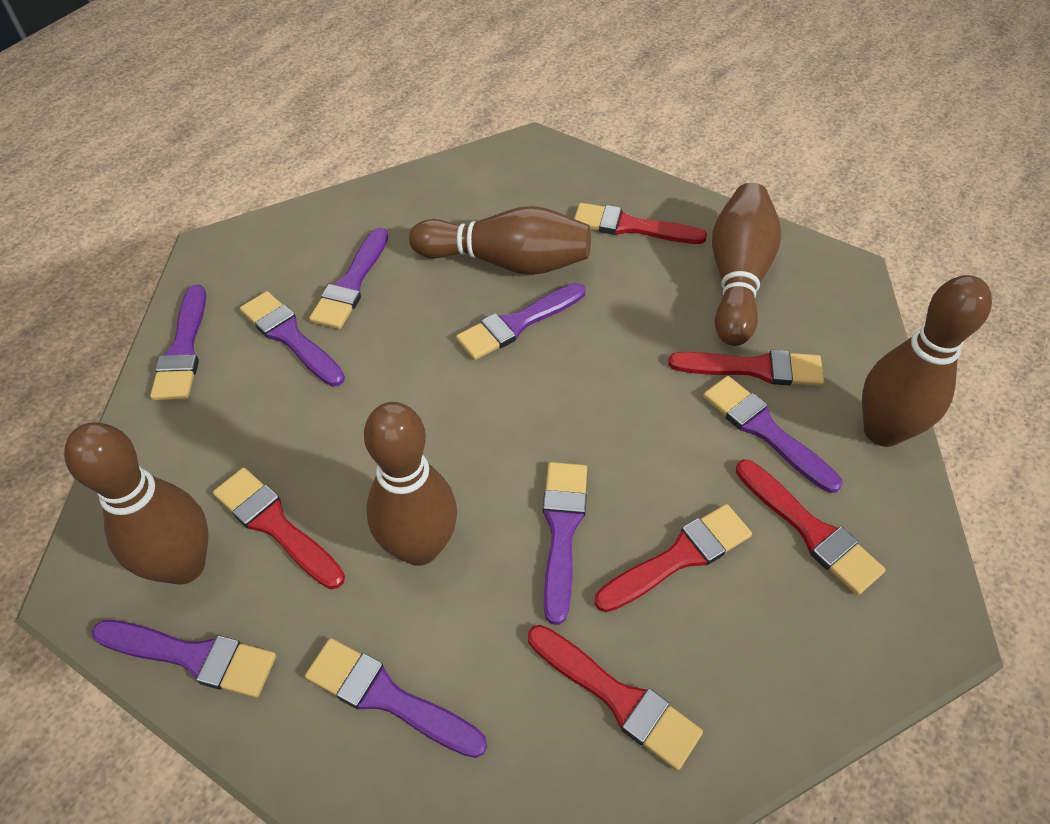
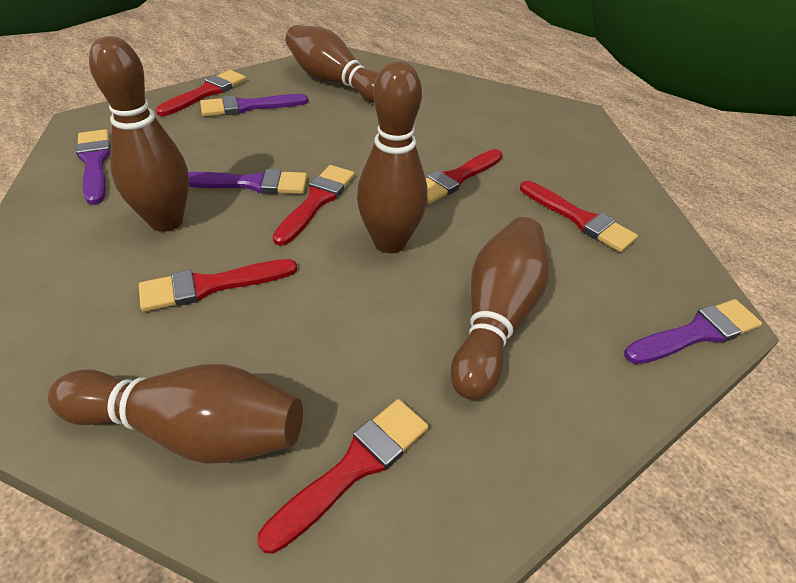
purple brush: 8 -> 4

